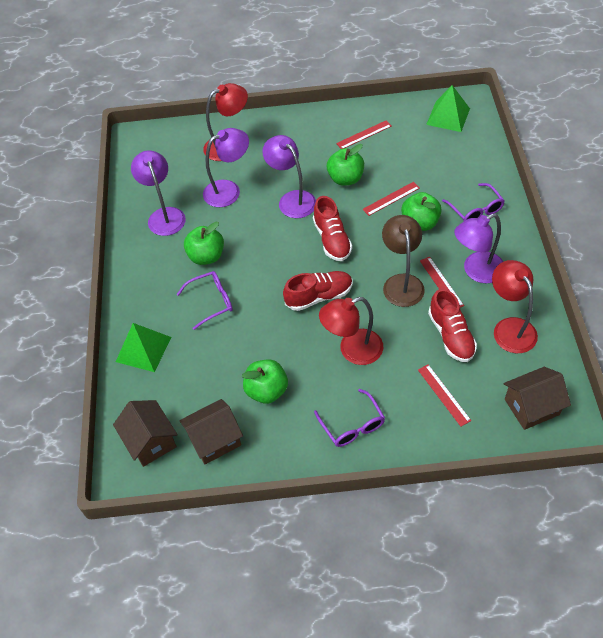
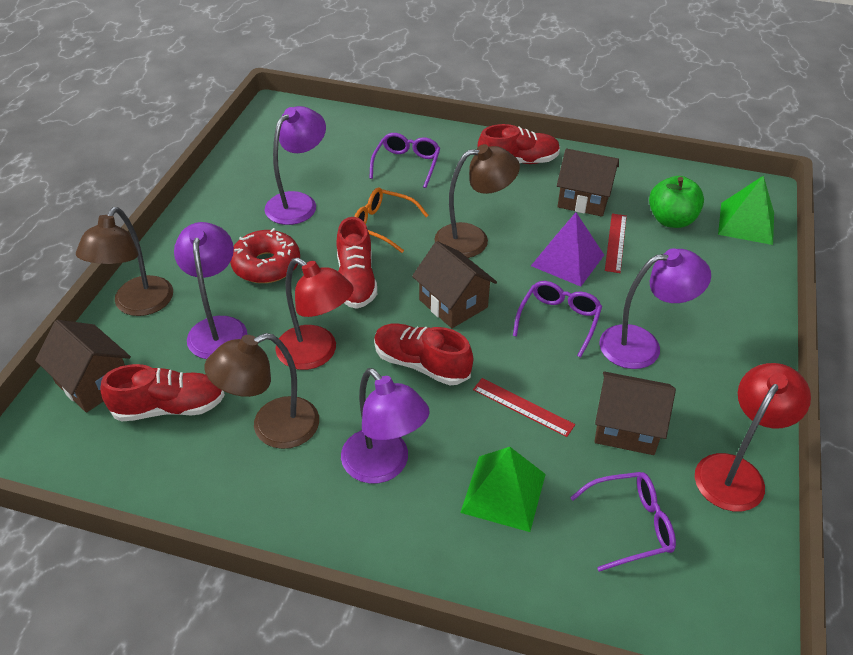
brown house: 3 -> 4
brown lamp: 1 -> 3
green apple: 4 -> 1
orange glasses: 0 -> 1
purple pyramid: 0 -> 1
red donut: 0 -> 1
red lamp: 3 -> 2
red ruler: 4 -> 2
red shoe: 3 -> 4

